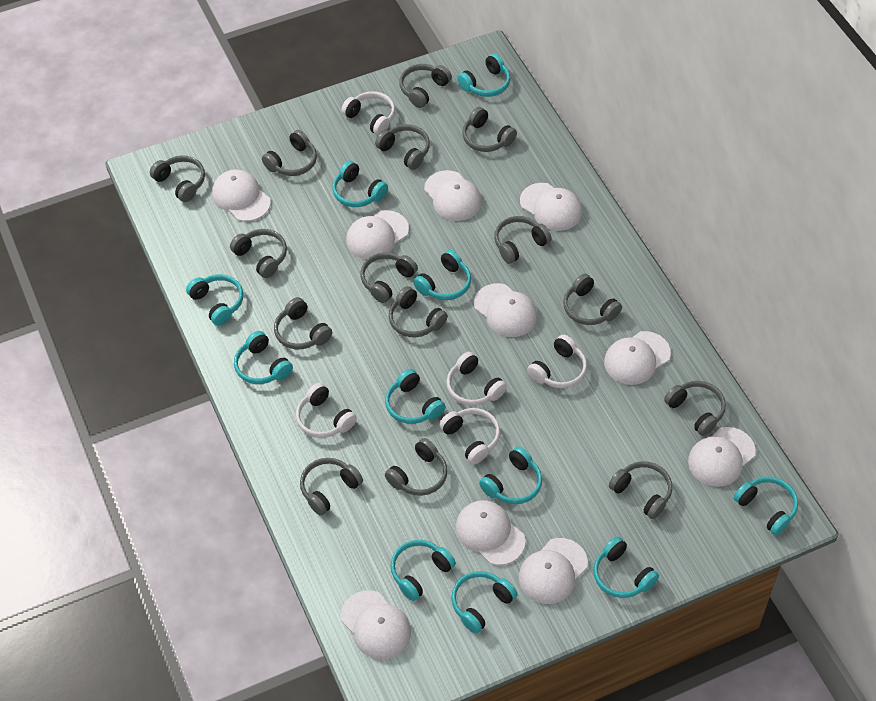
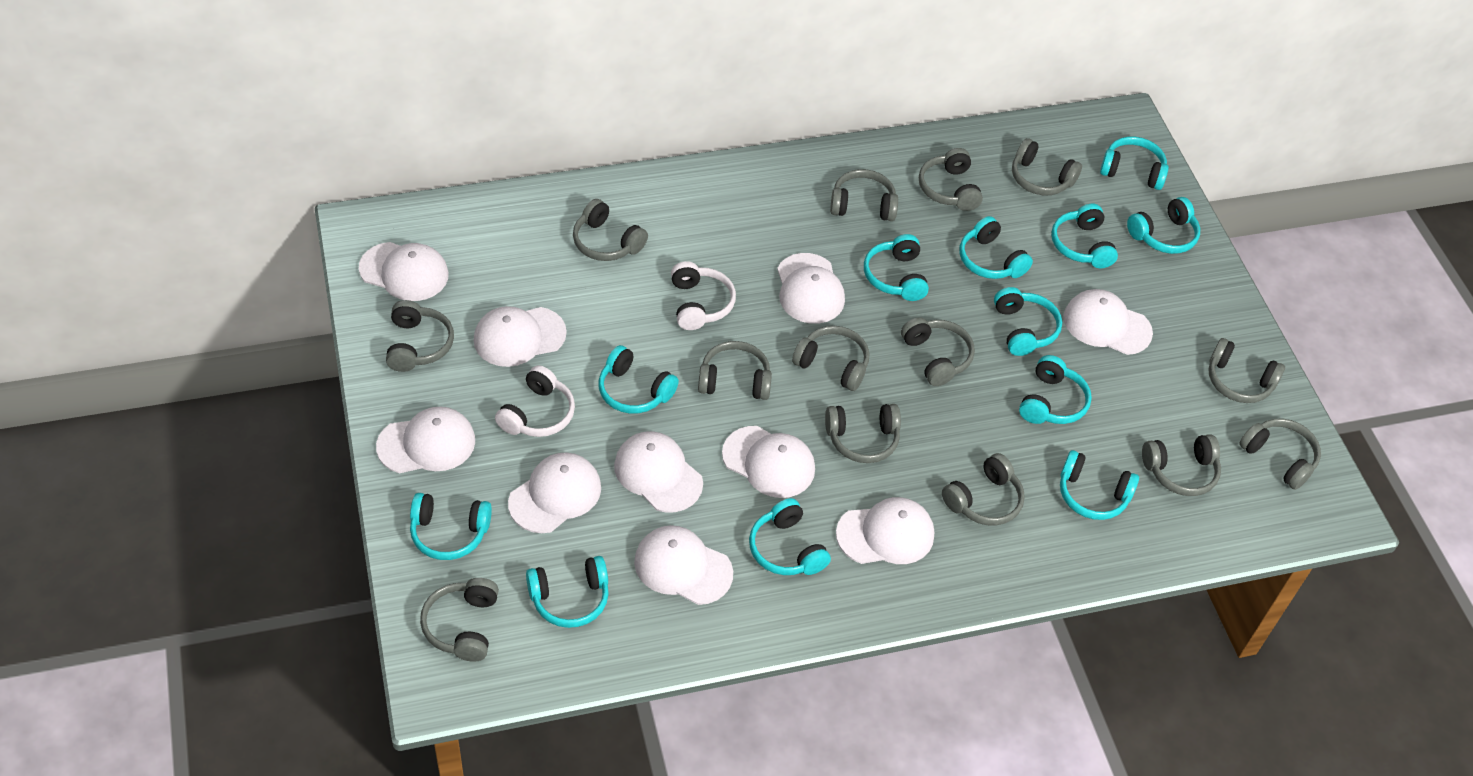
grey headphones: 15 -> 14
turquoise headphones: 11 -> 12
white headphones: 5 -> 2

